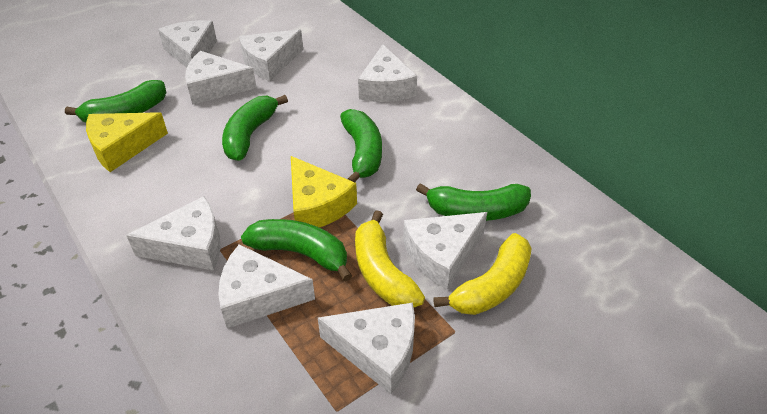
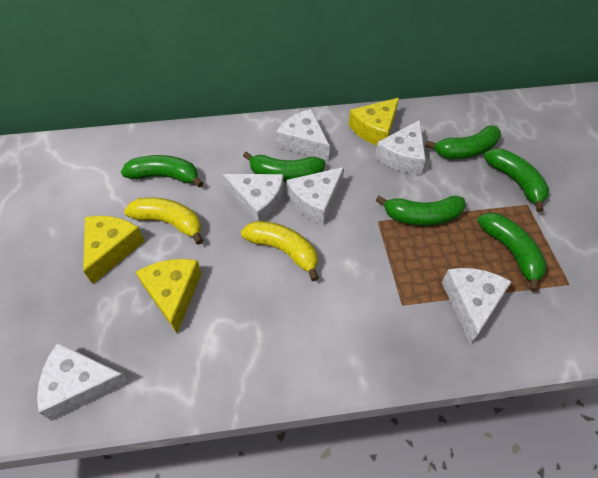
green banana: 5 -> 6
white cheese: 8 -> 6
yellow cheese: 2 -> 3

